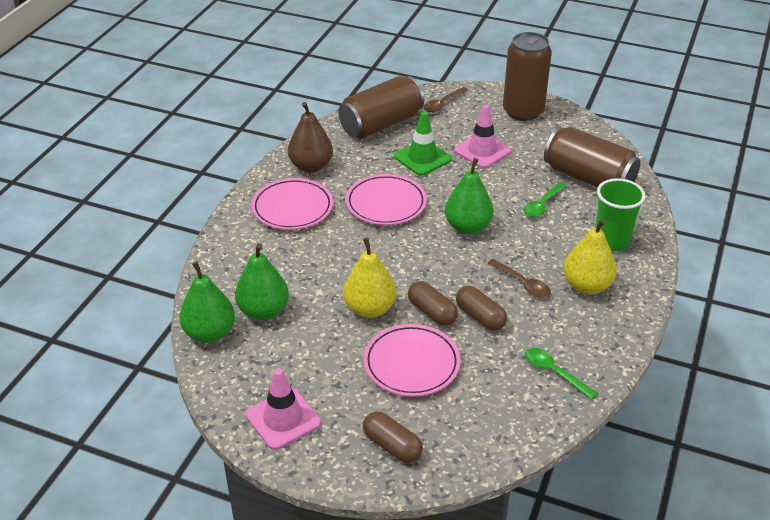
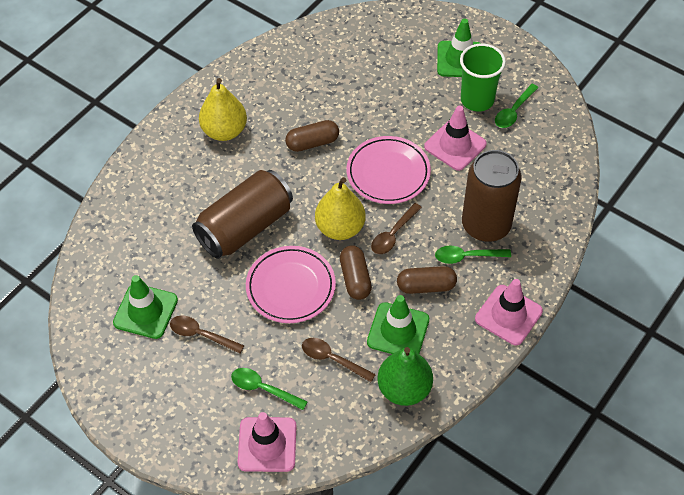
brown can: 3 -> 2
brown pear: 1 -> 0
brown spoon: 2 -> 3
green pear: 3 -> 1
green spoon: 2 -> 3
green traffic cone: 1 -> 3
pink plate: 3 -> 2
pink traffic cone: 2 -> 3

